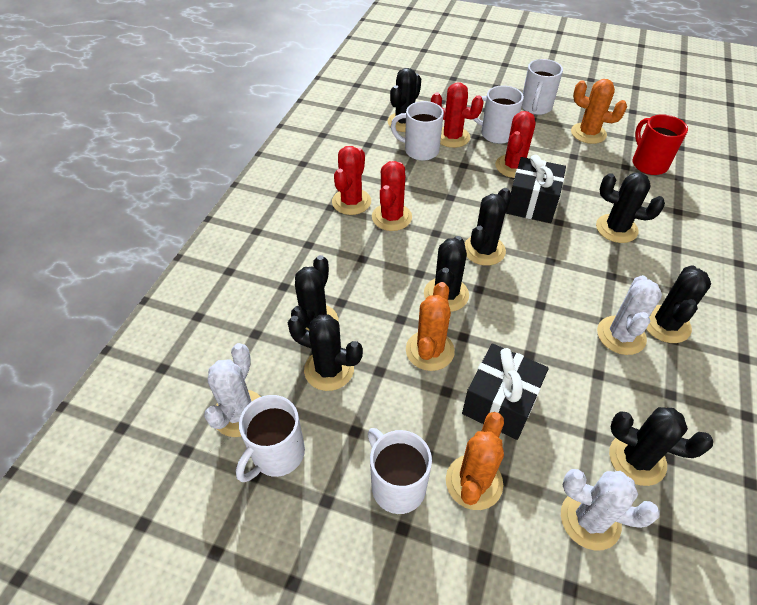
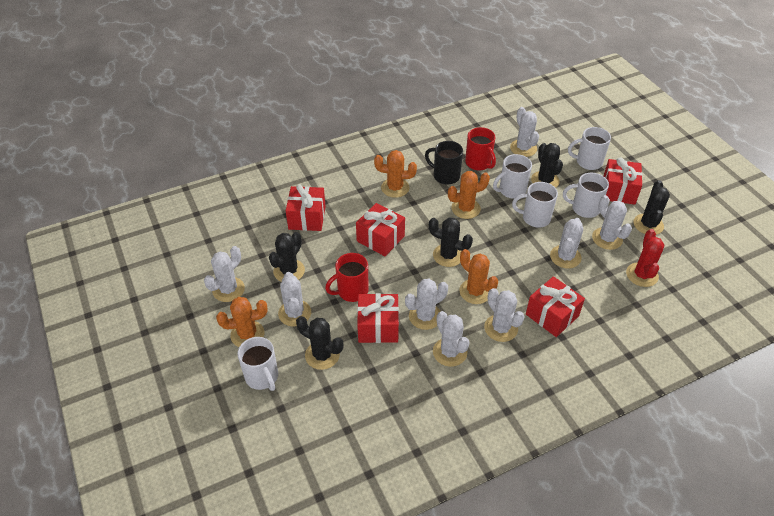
black cactus: 8 -> 5
black gift: 2 -> 0
black mug: 0 -> 1
orange cactus: 3 -> 4
red cactus: 4 -> 1
red gift: 0 -> 5
red mug: 1 -> 2
white cactus: 3 -> 8

